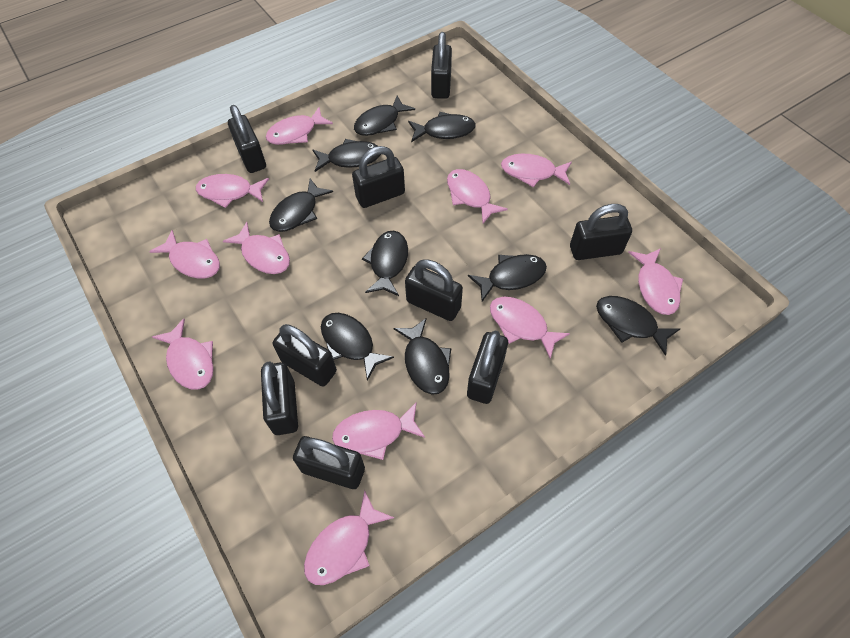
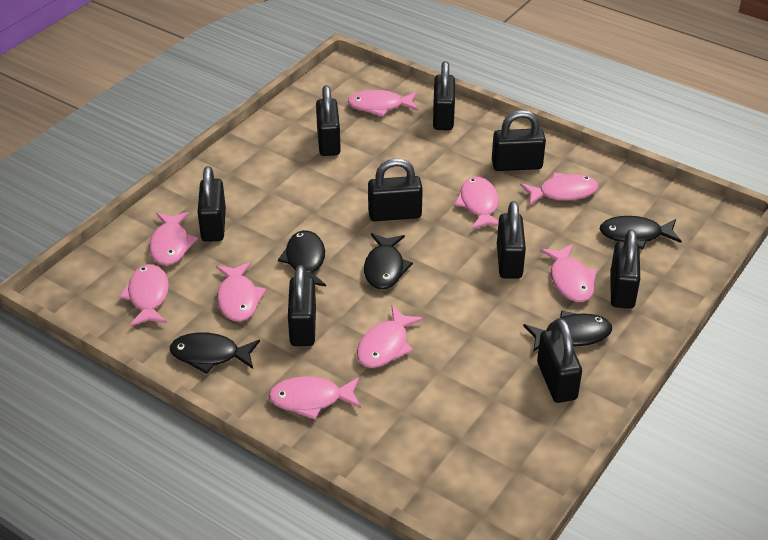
black fish: 9 -> 5
pink fish: 11 -> 9

